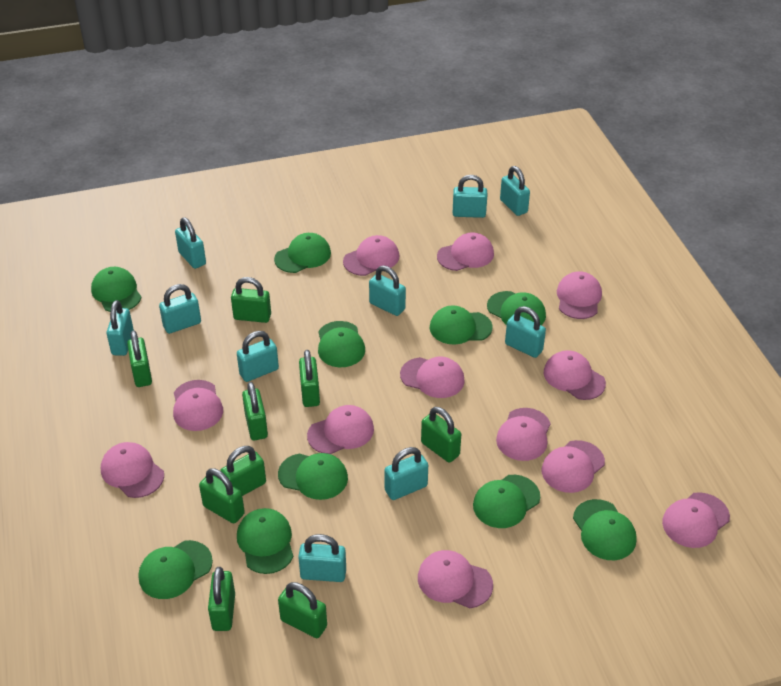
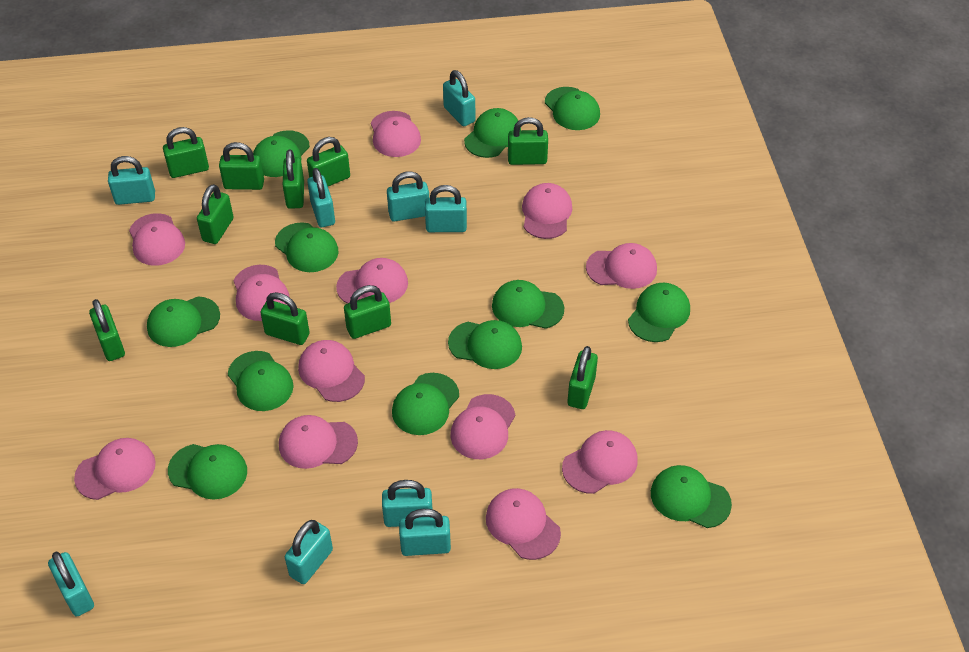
green cap: 10 -> 12
green padlock: 9 -> 10
turquoise padlock: 10 -> 9

